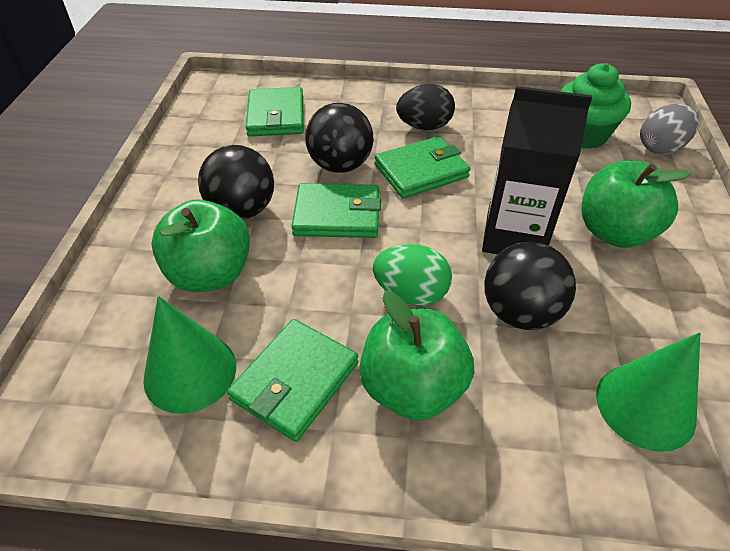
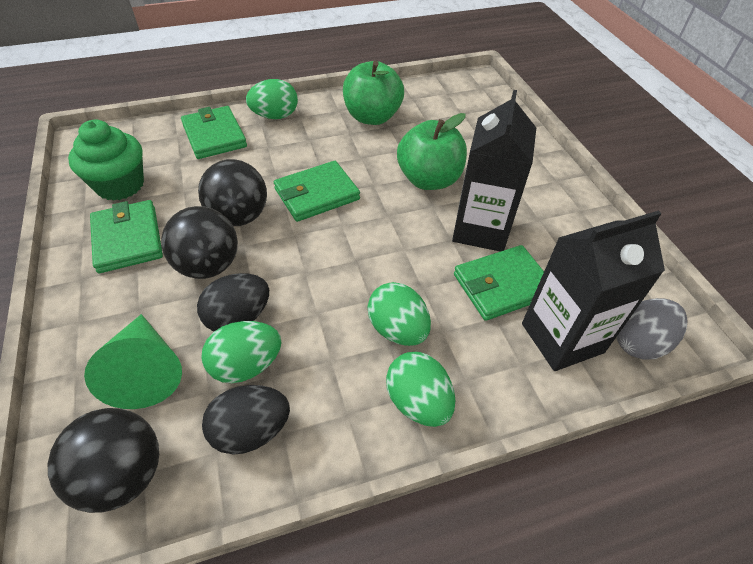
black carton: 1 -> 2
black egg: 1 -> 2
green apple: 3 -> 2
green cone: 2 -> 1
green egg: 1 -> 4

